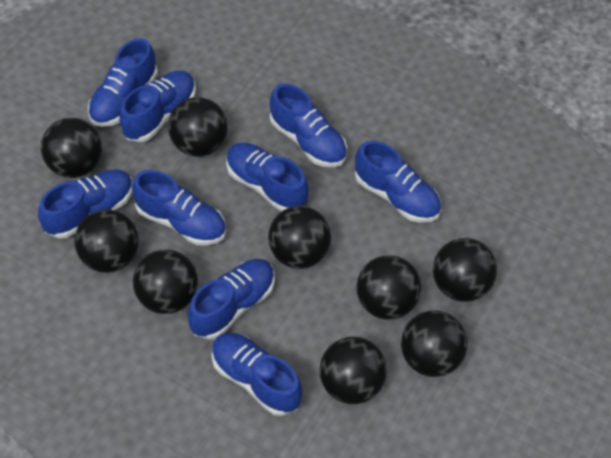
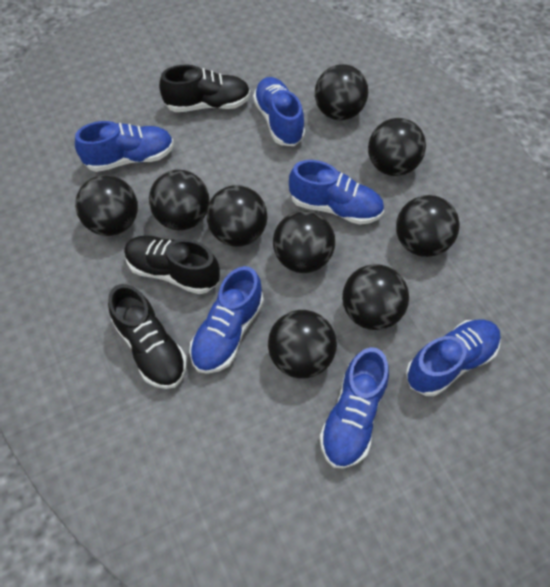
black shoe: 0 -> 3
blue shoe: 9 -> 6

